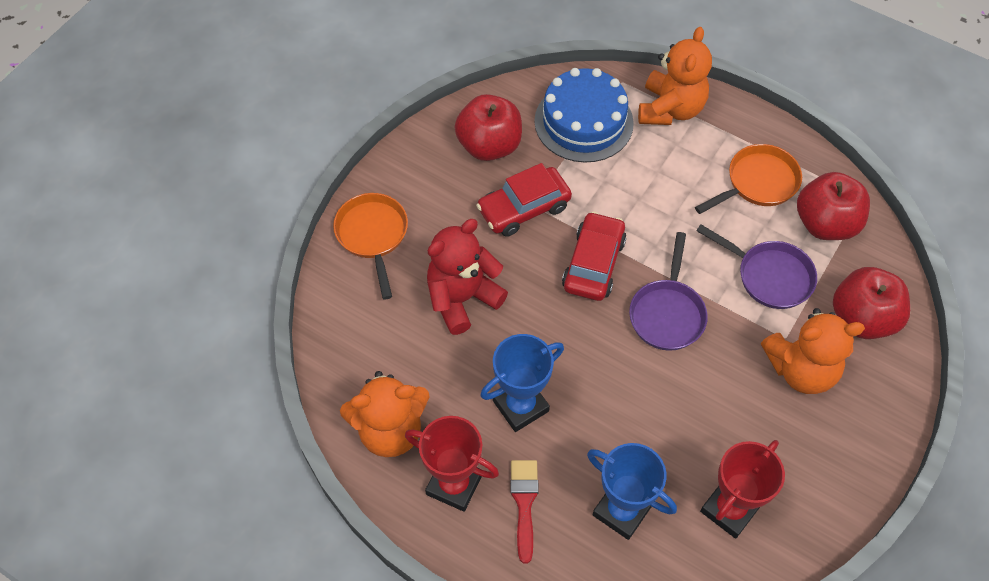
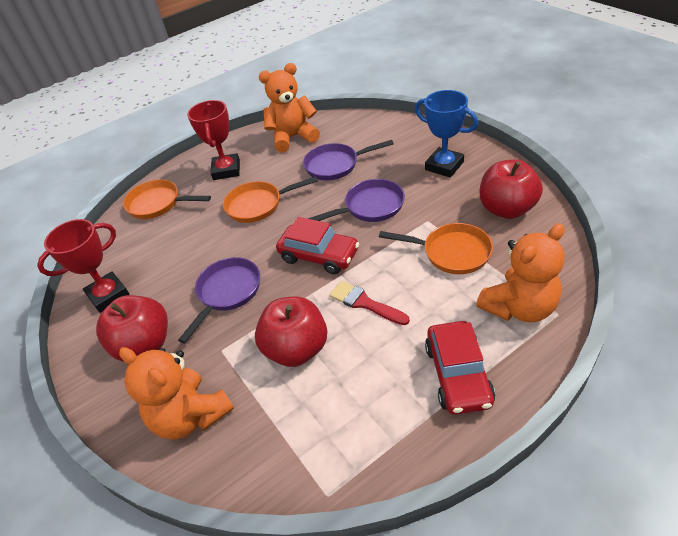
blue cake: 1 -> 0
blue trophy: 2 -> 1
orange pan: 2 -> 3
purple pan: 2 -> 3
red teddy bear: 1 -> 0

